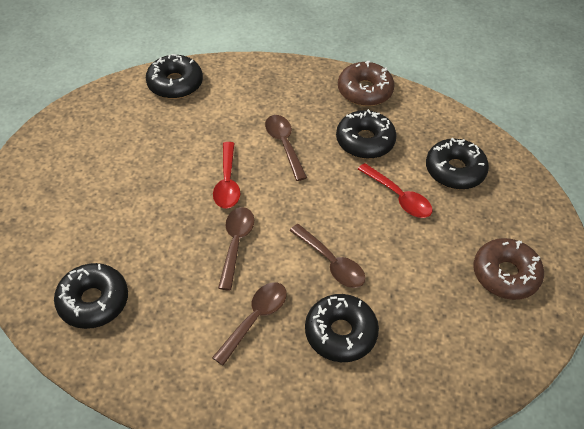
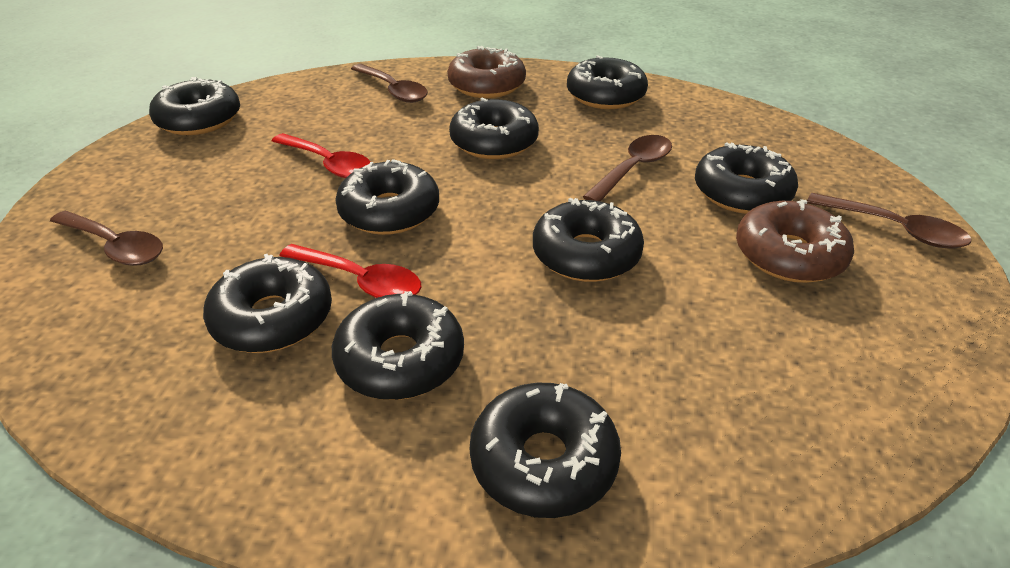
black donut: 5 -> 9

